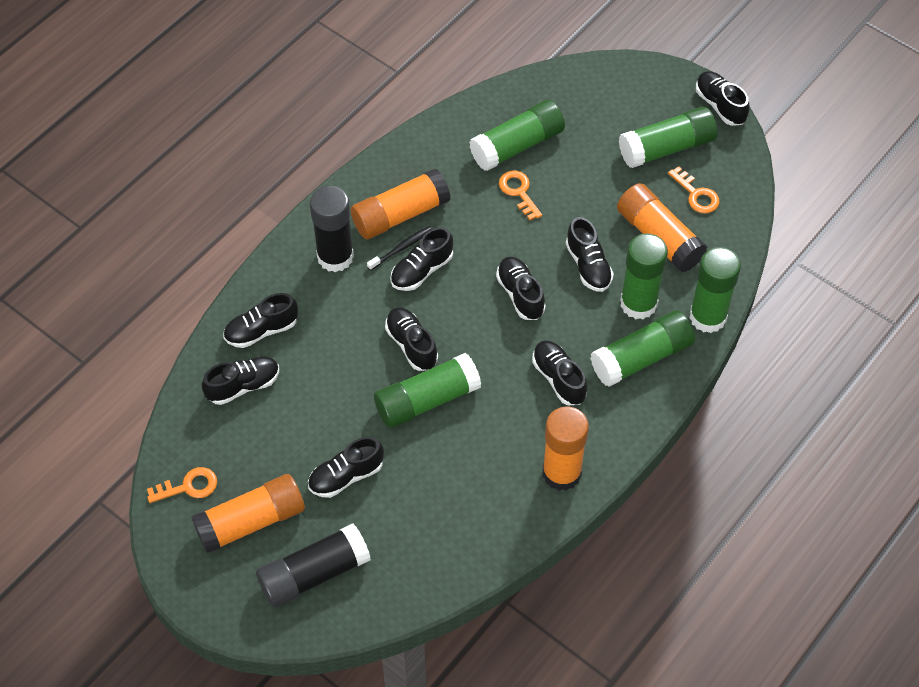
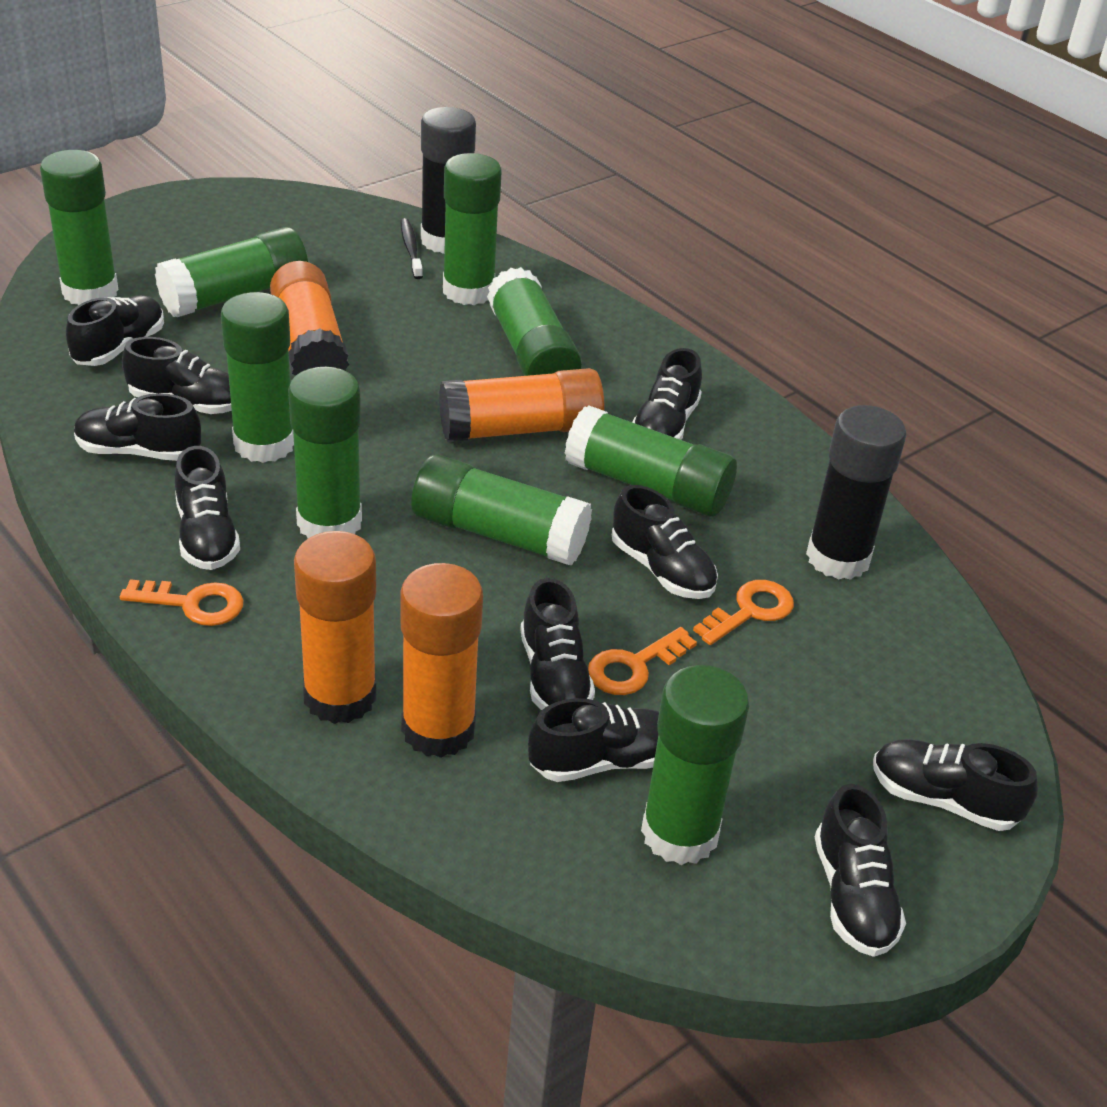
black shoe: 9 -> 10
green glue stick: 6 -> 9

